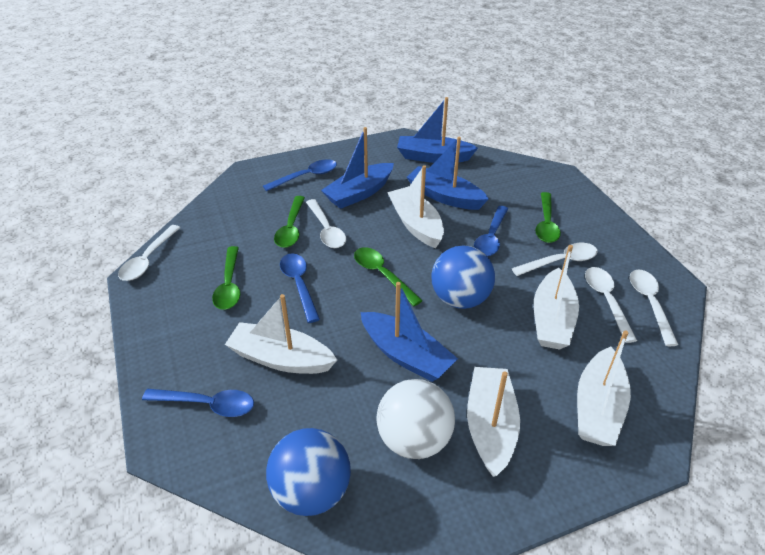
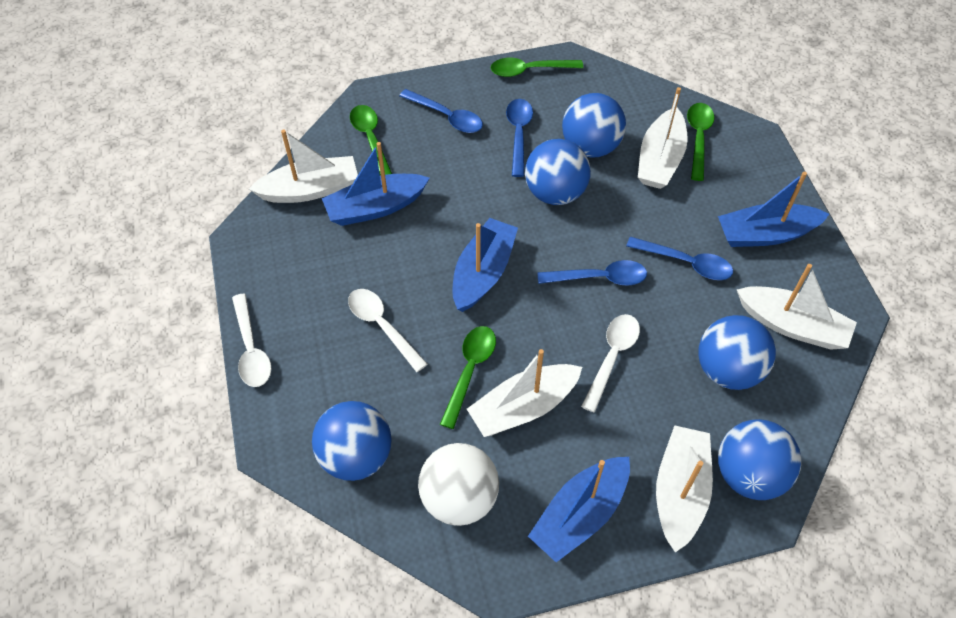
blue ball: 2 -> 5
white spoon: 5 -> 3

